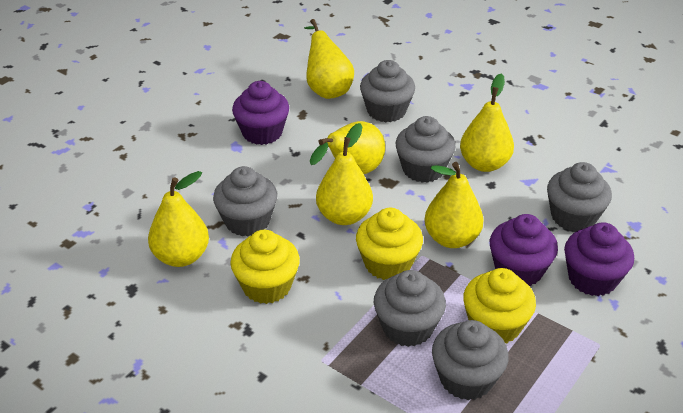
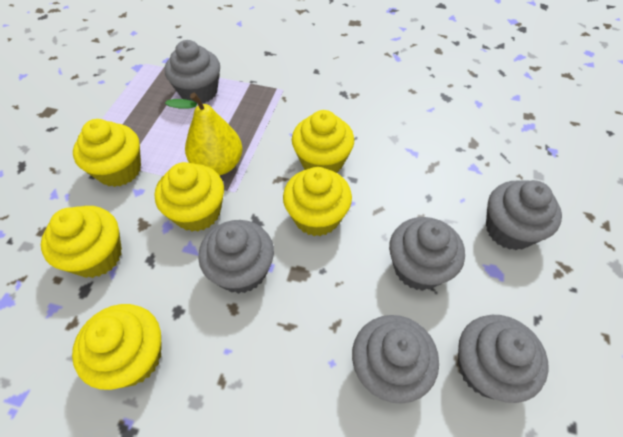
purple cupcake: 3 -> 0
yellow cupcake: 3 -> 6
yellow pear: 6 -> 1

